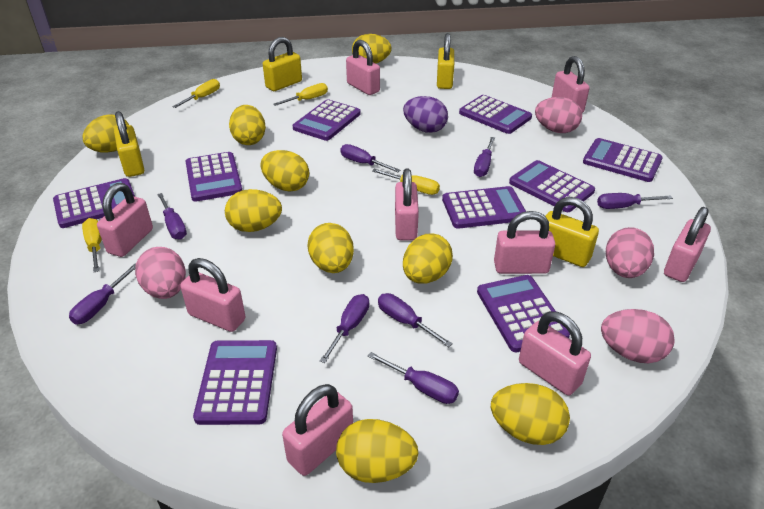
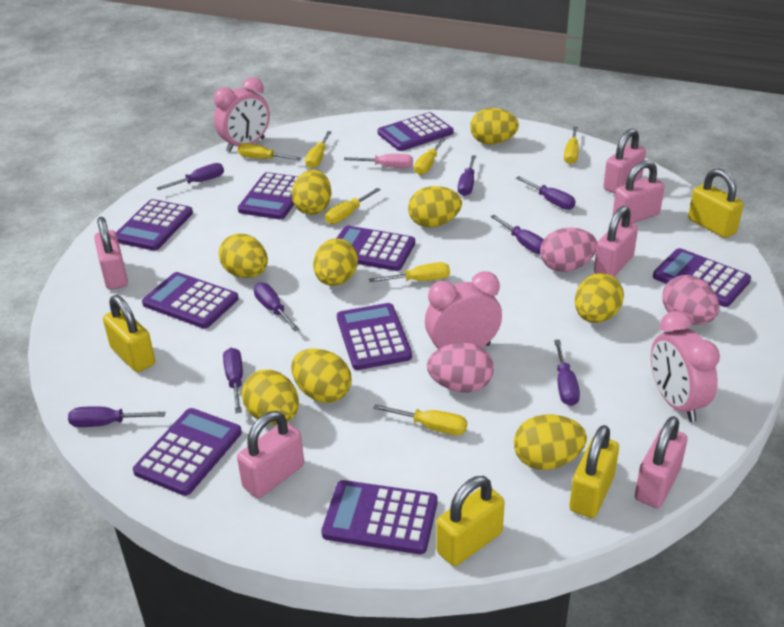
pink clock: 0 -> 3
pink egg: 4 -> 3
pink padlock: 9 -> 6
pink screwdriver: 0 -> 1
purple egg: 1 -> 0
yellow screwdriver: 4 -> 7

